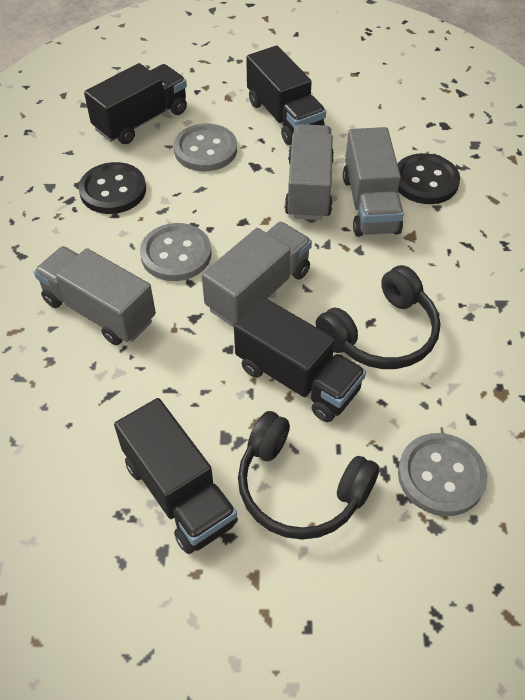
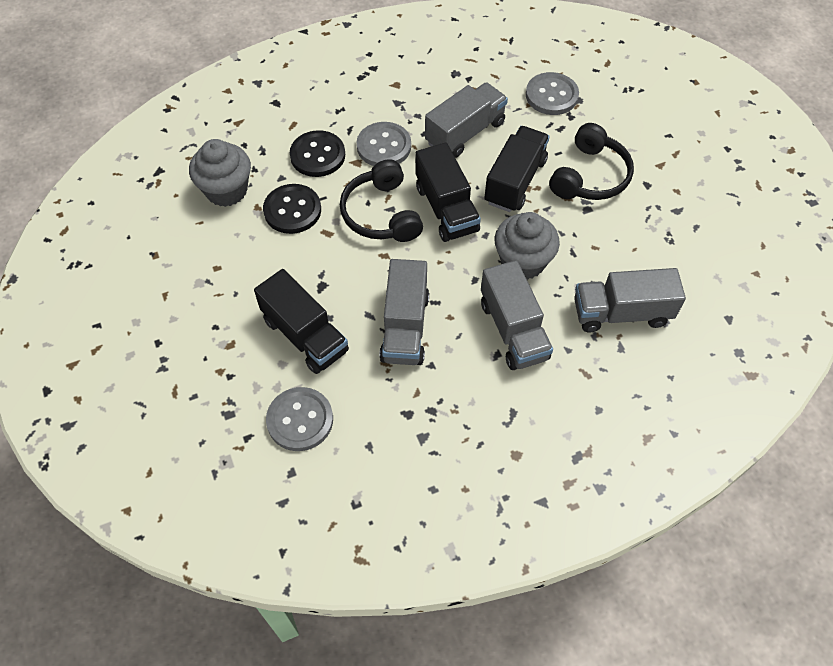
black truck: 4 -> 3
grey cupcake: 0 -> 2

